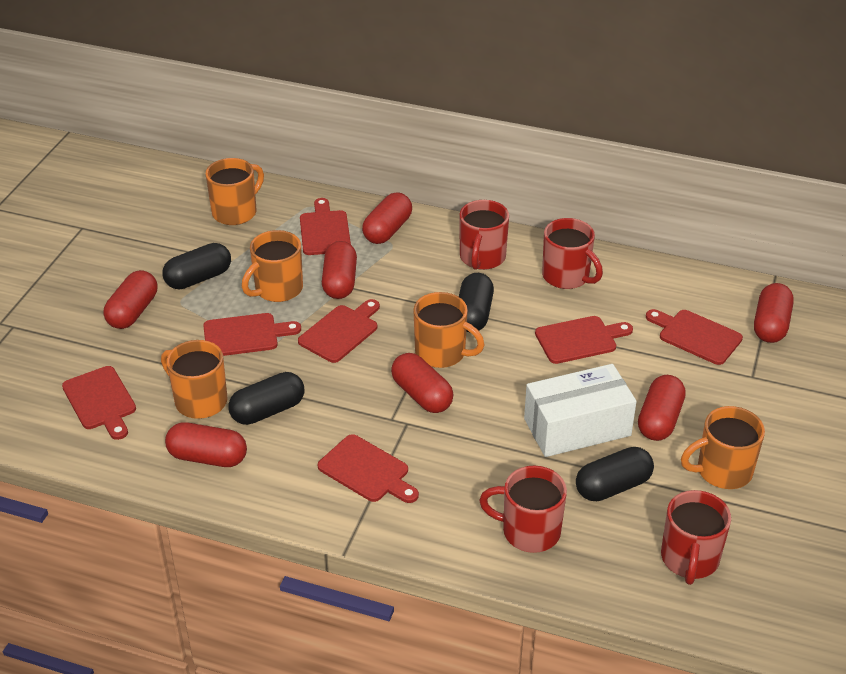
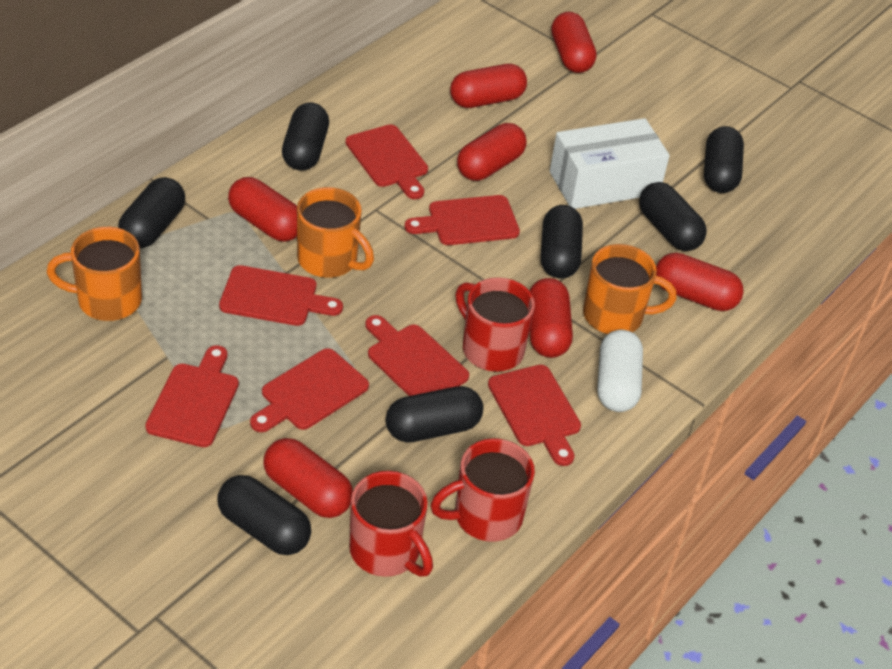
black capsule: 4 -> 7
orange mug: 5 -> 3
red mug: 4 -> 3
white capsule: 0 -> 1

